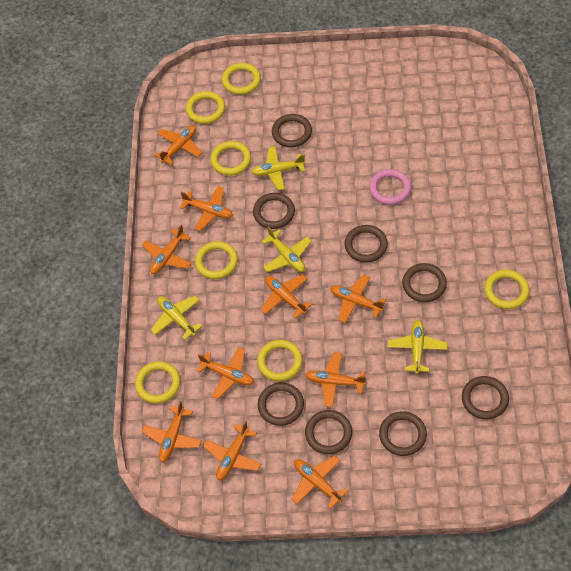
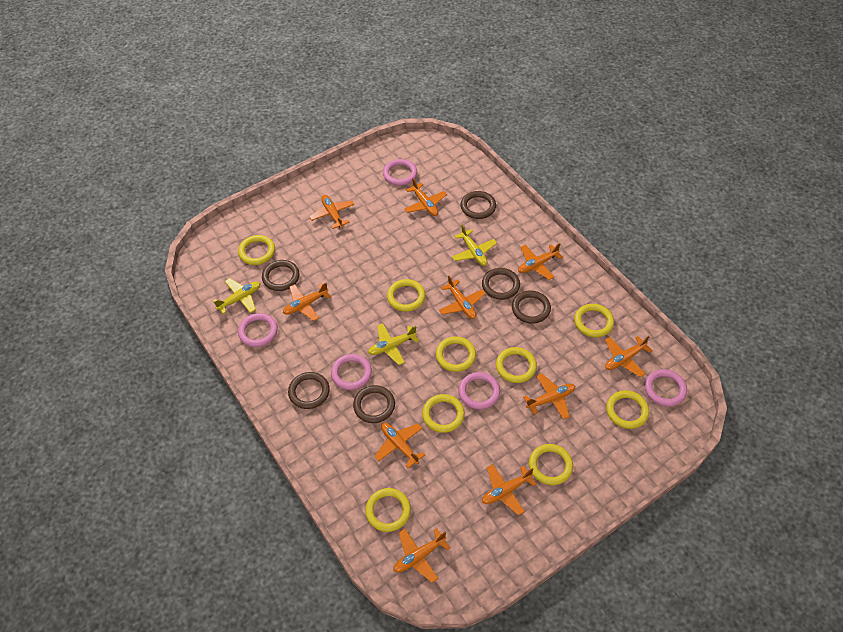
brown ring: 8 -> 6
pink ring: 1 -> 5
yellow plane: 4 -> 3
yellow ring: 7 -> 9

